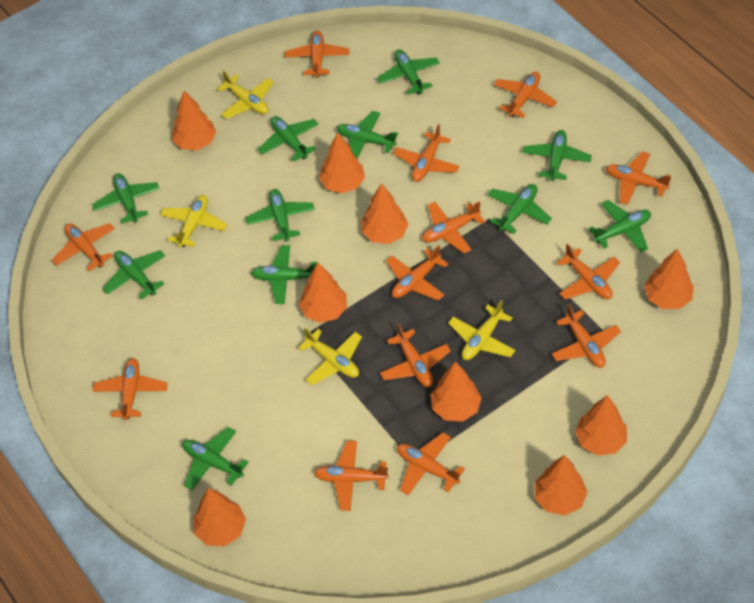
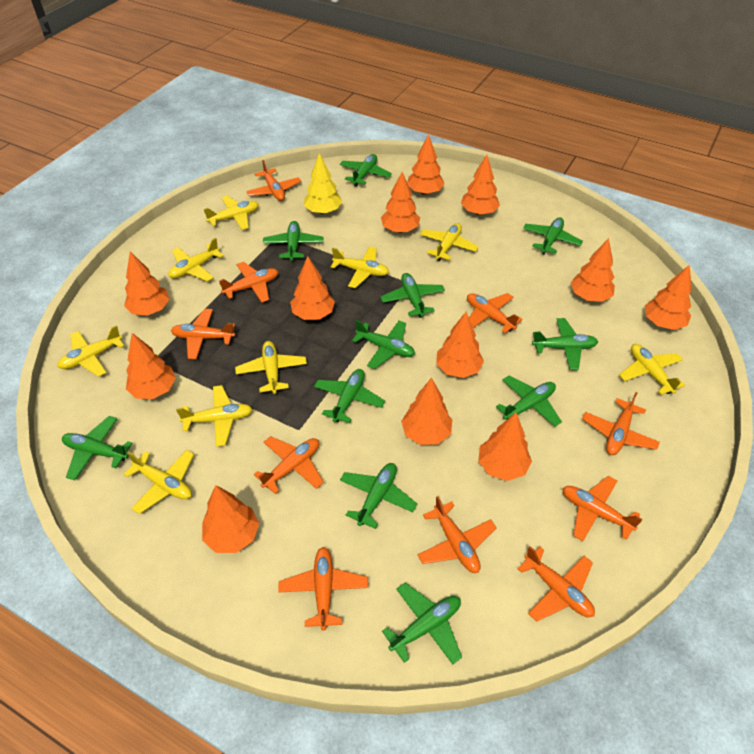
orange plane: 13 -> 10
orange tree: 9 -> 12
yellow plane: 4 -> 9
yellow tree: 0 -> 1

